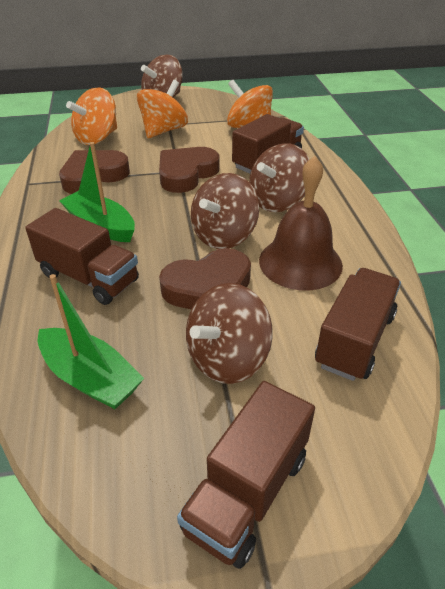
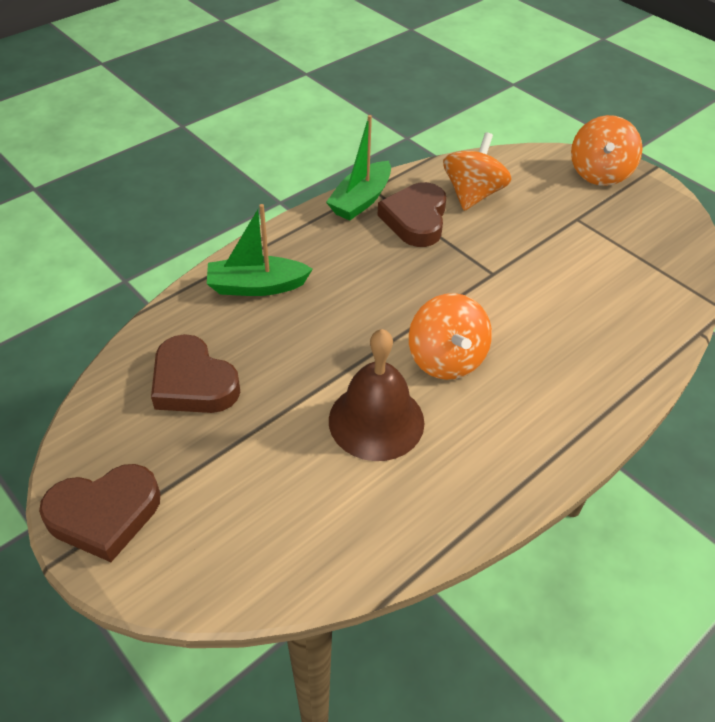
brown spinning top: 4 -> 0
brown truck: 4 -> 0

